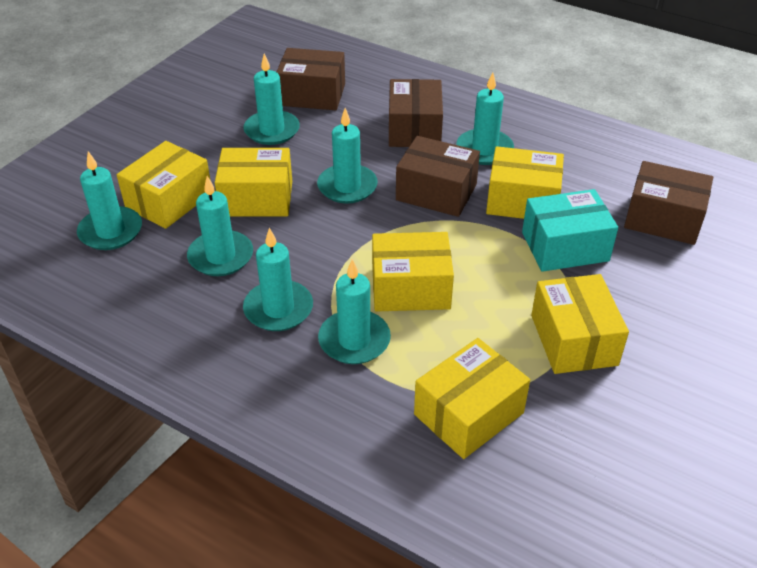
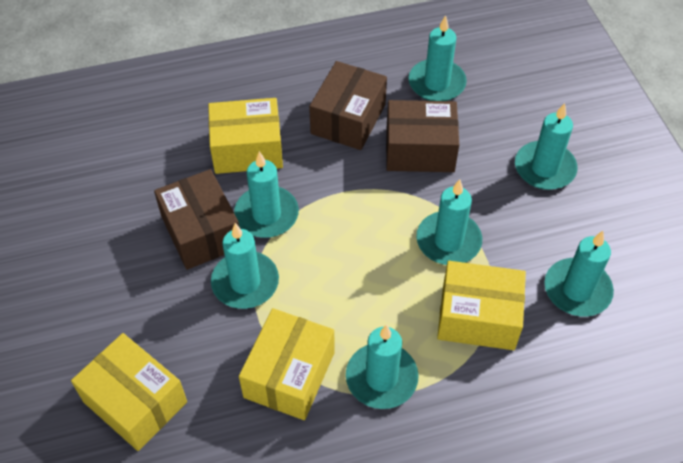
brown box: 4 -> 3
turquoise box: 1 -> 0
yellow box: 6 -> 4

